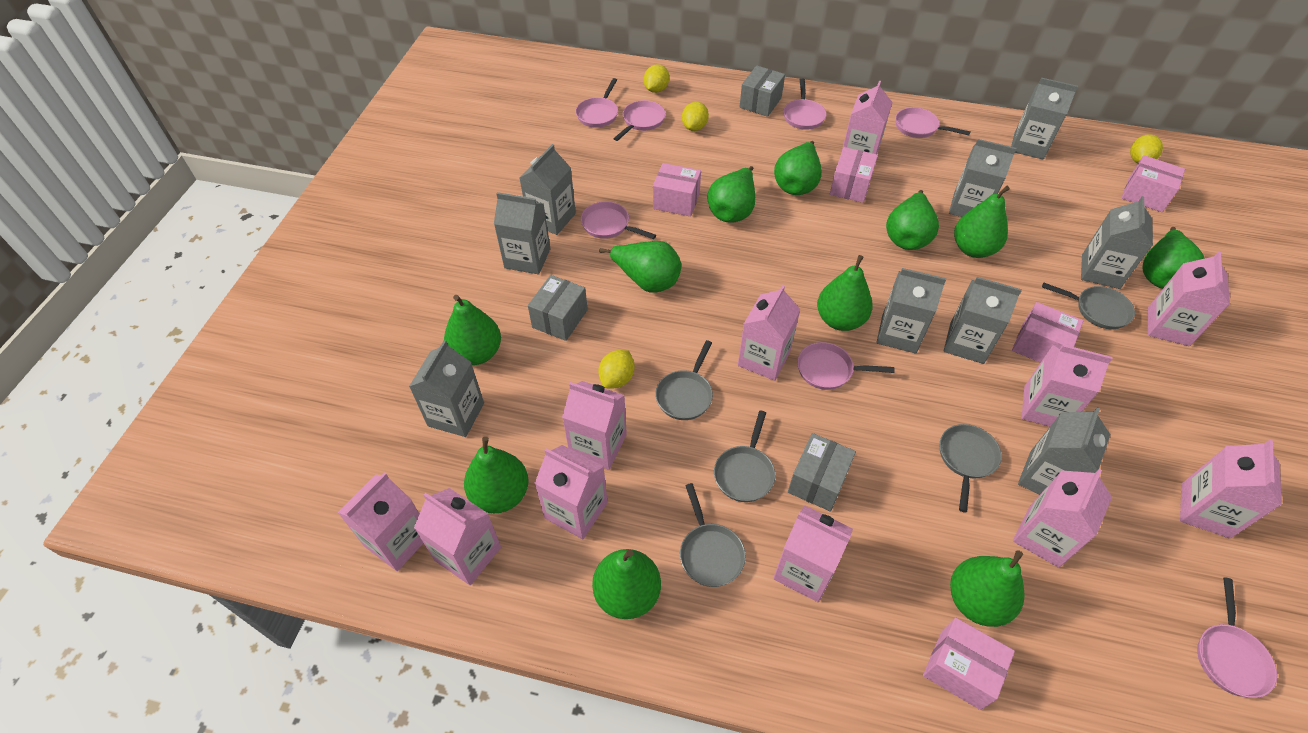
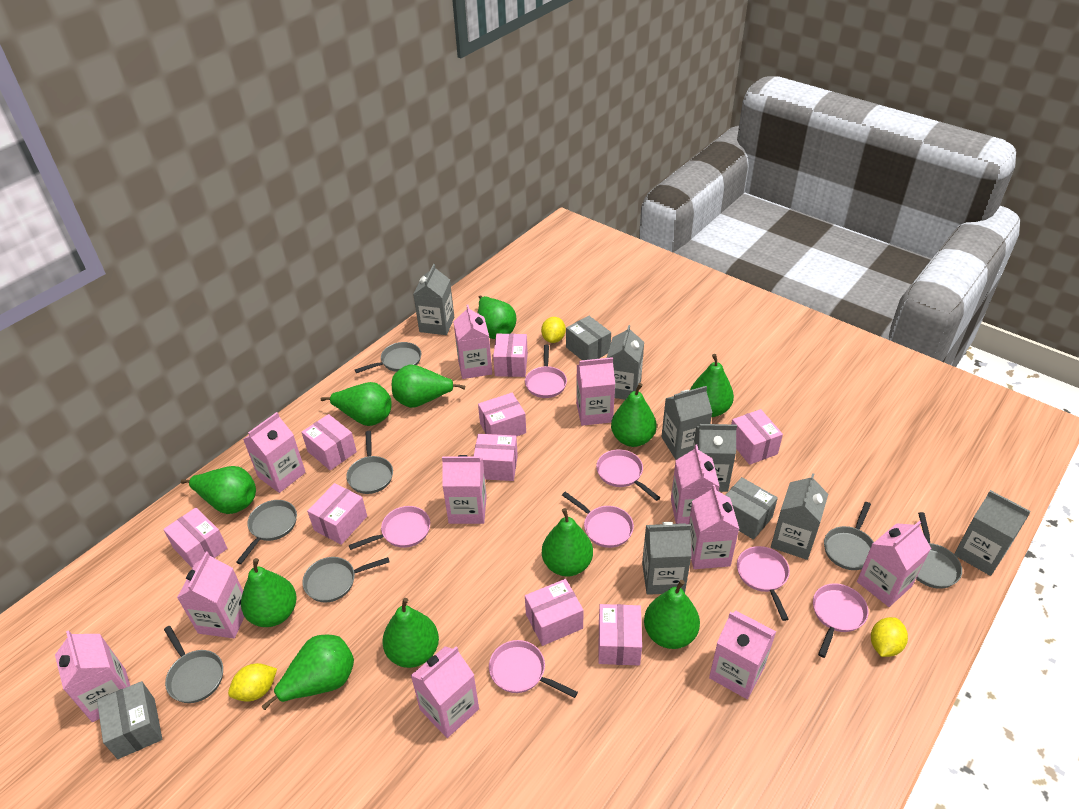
grey carton: 9 -> 7
grey pan: 5 -> 7
pink box: 5 -> 9
yellow lemon: 4 -> 3

